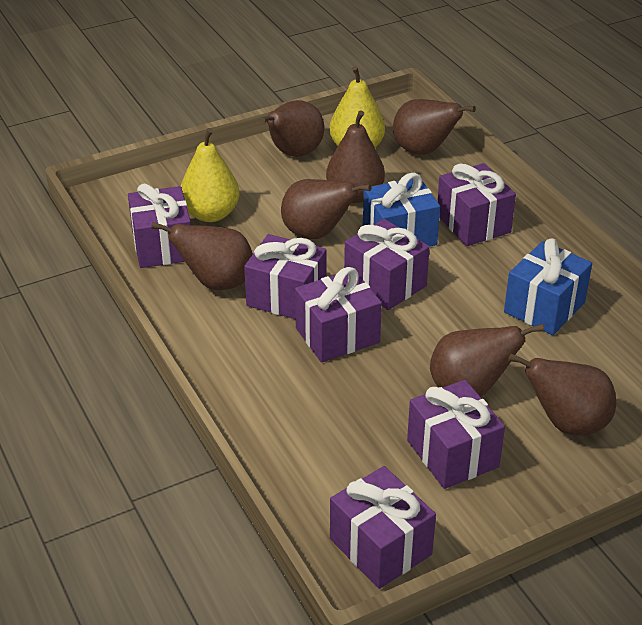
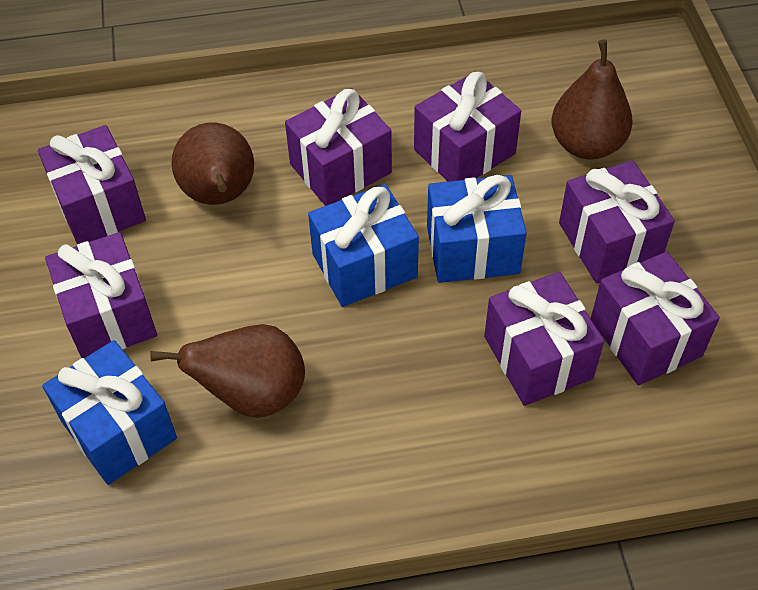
blue gift: 2 -> 3
brown pear: 7 -> 3
yellow pear: 2 -> 0

